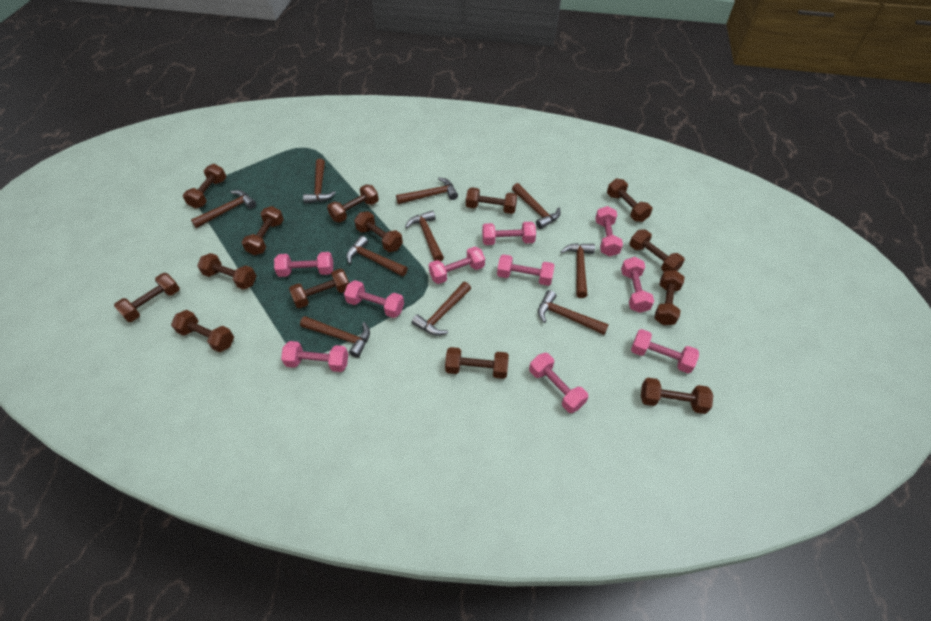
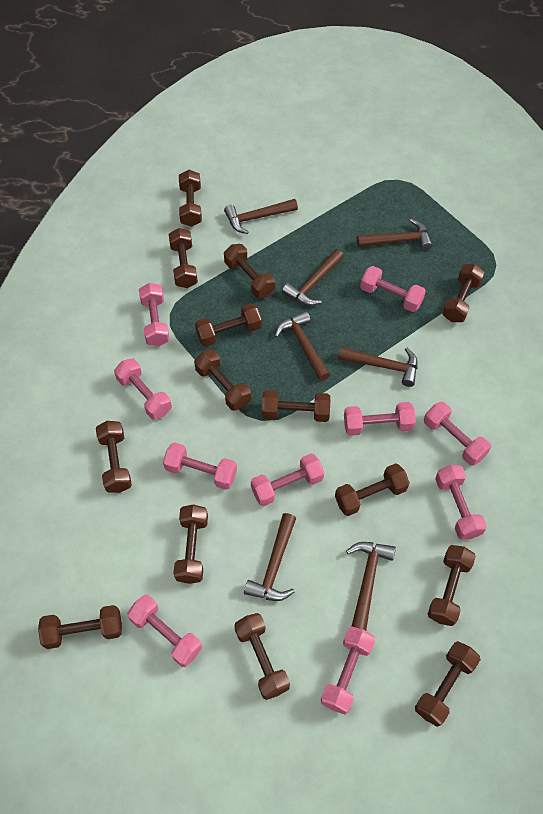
brown hammer: 10 -> 7

